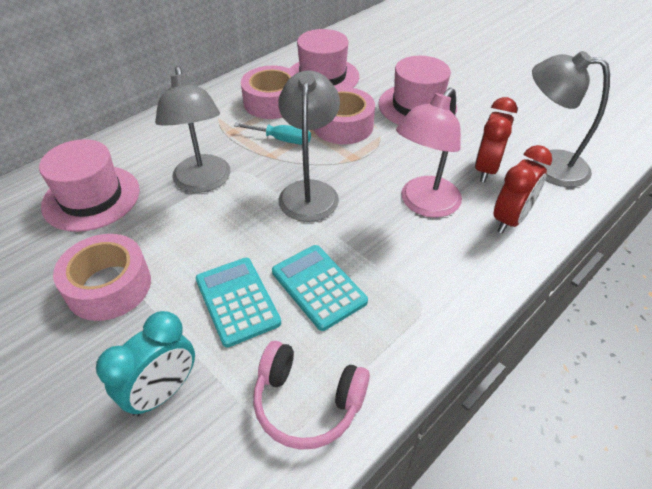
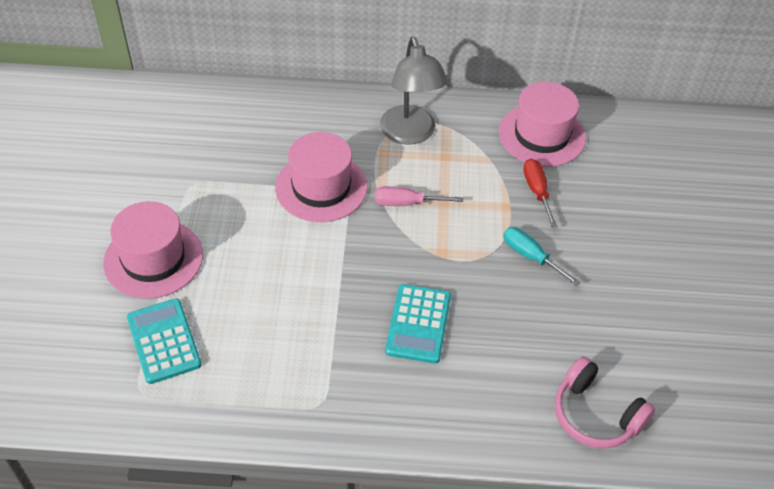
grey lamp: 3 -> 1
pink lamp: 1 -> 0
pink screwdriver: 0 -> 1
pink tape: 3 -> 0
red clock: 2 -> 0
red screwdriver: 0 -> 1
turquoise clock: 1 -> 0

